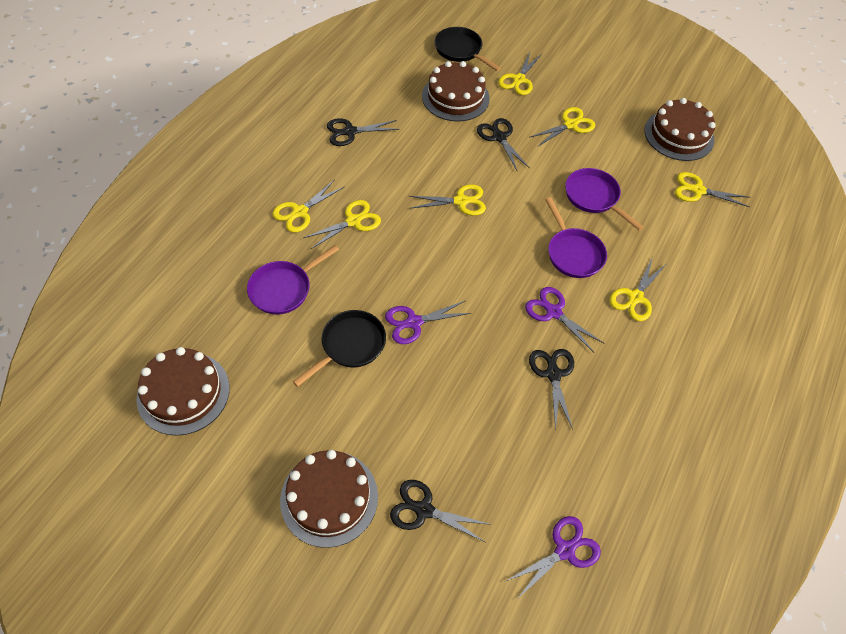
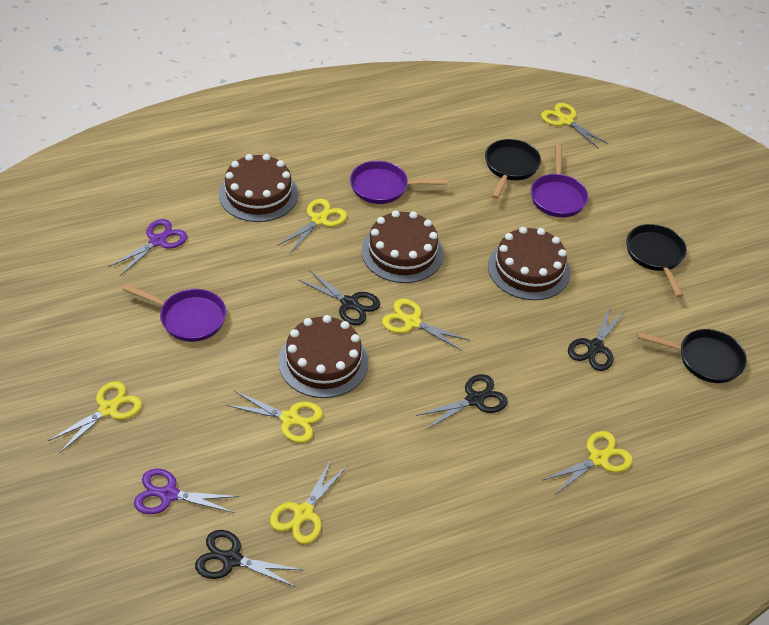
black pan: 2 -> 3
purple scissors: 3 -> 2

